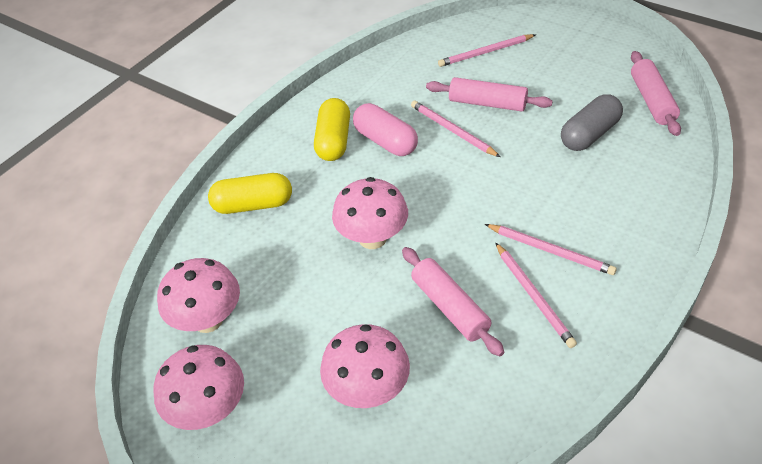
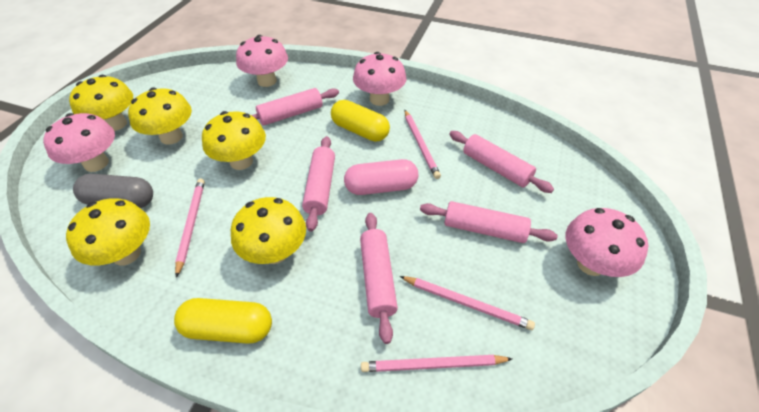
pink rolling pin: 3 -> 5
yellow mushroom: 0 -> 5

